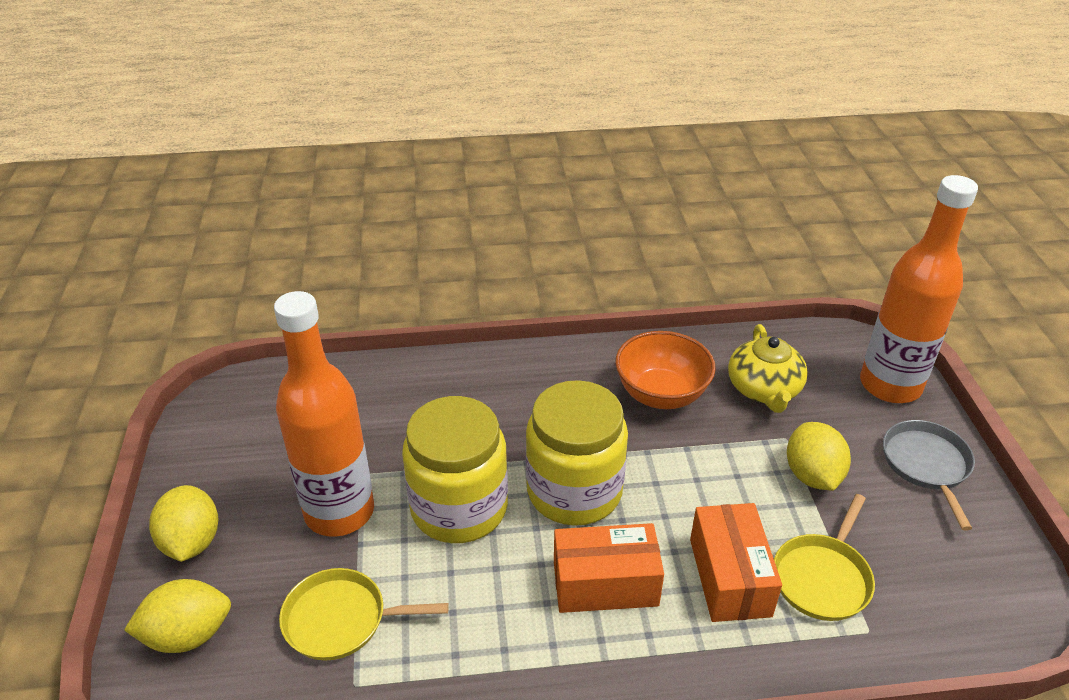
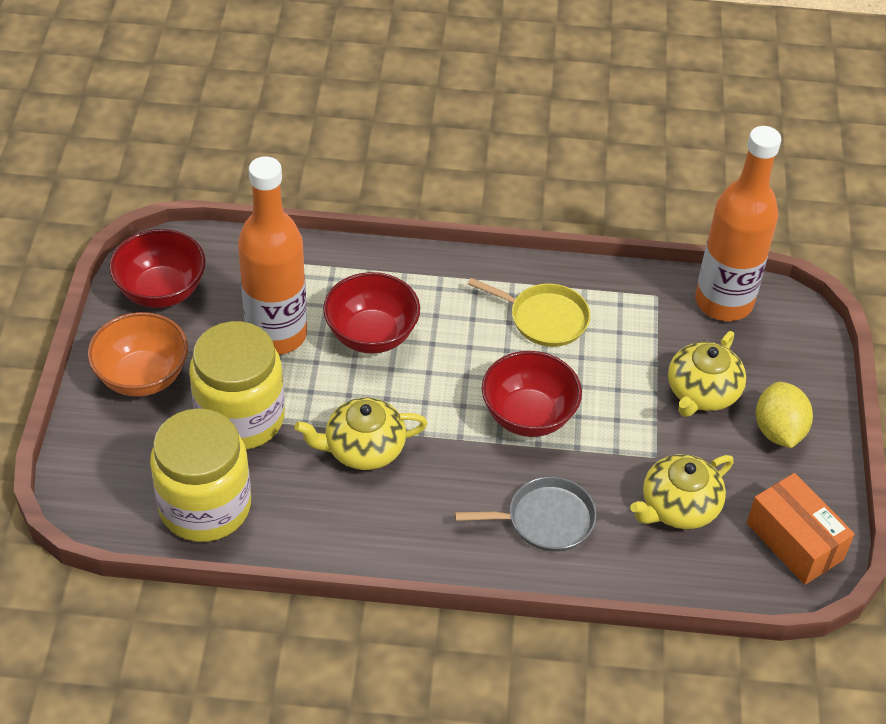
orange box: 2 -> 1
red bowl: 0 -> 3
yellow lemon: 3 -> 1
yellow pan: 2 -> 1
yellow teapot: 1 -> 3

